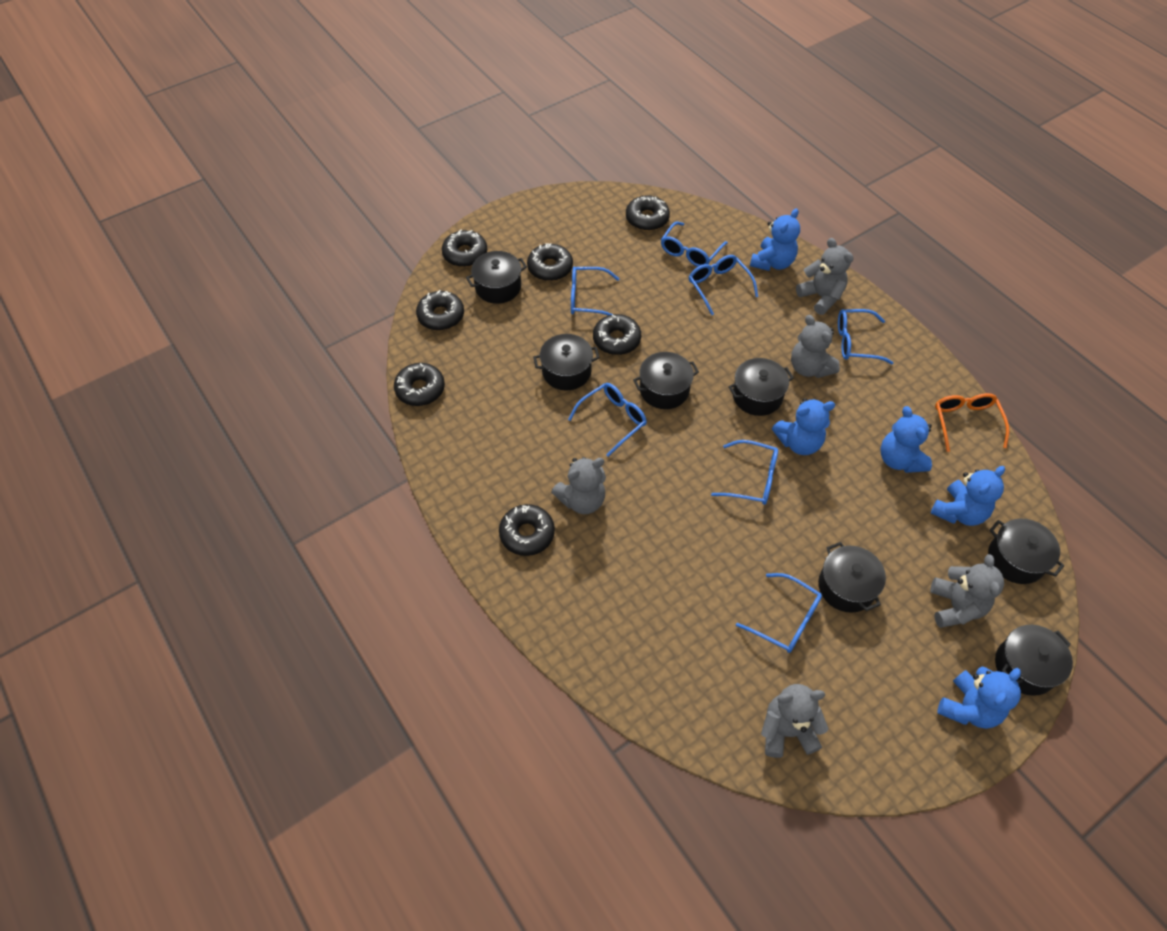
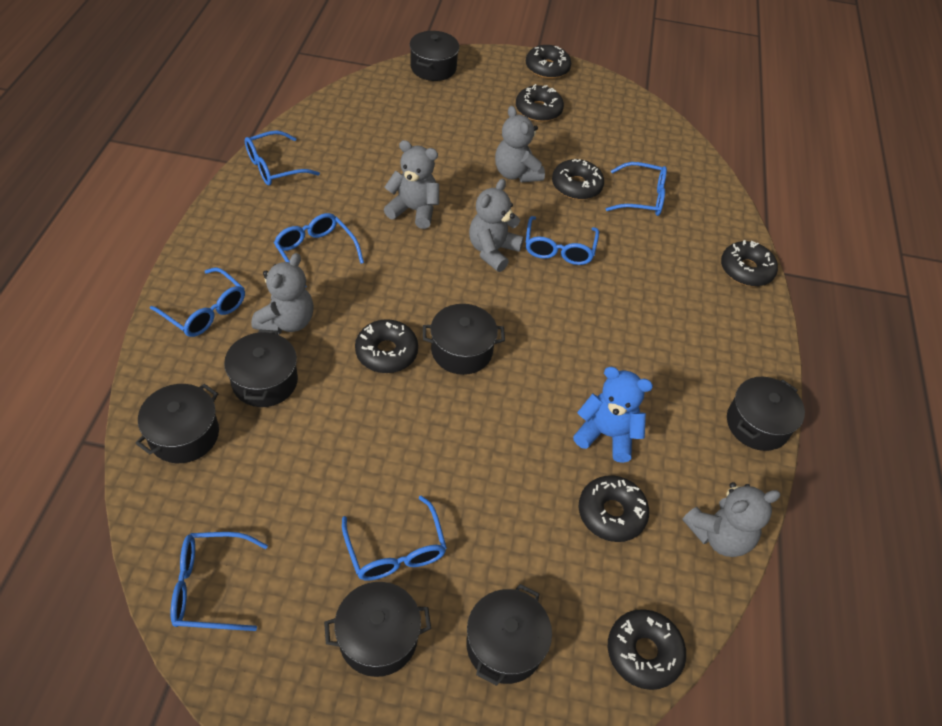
blue teddy bear: 5 -> 1
orange glasses: 1 -> 0

